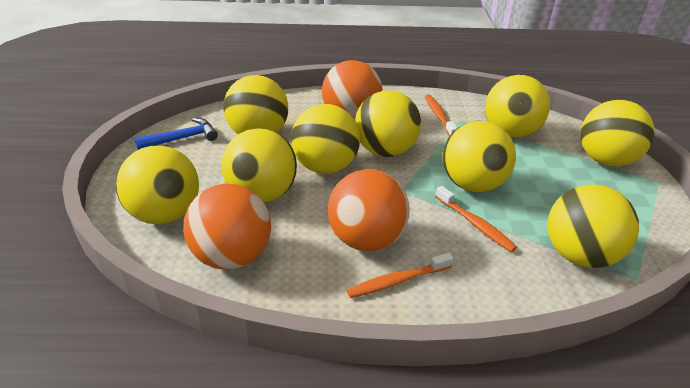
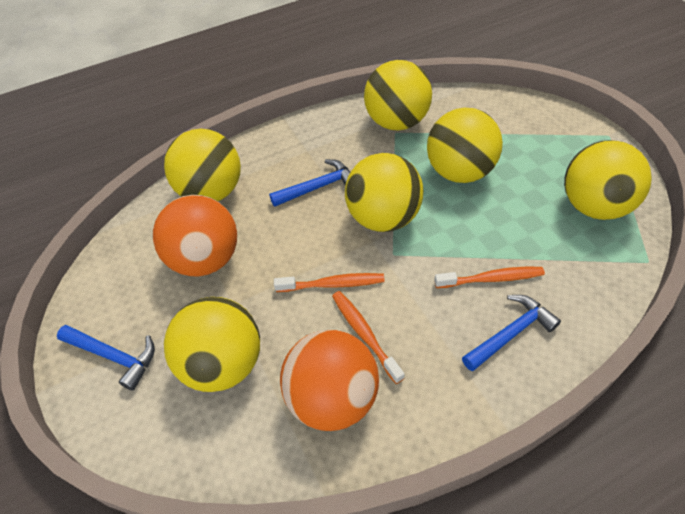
blue hammer: 1 -> 3
orange ball: 3 -> 2
yellow ball: 9 -> 6

